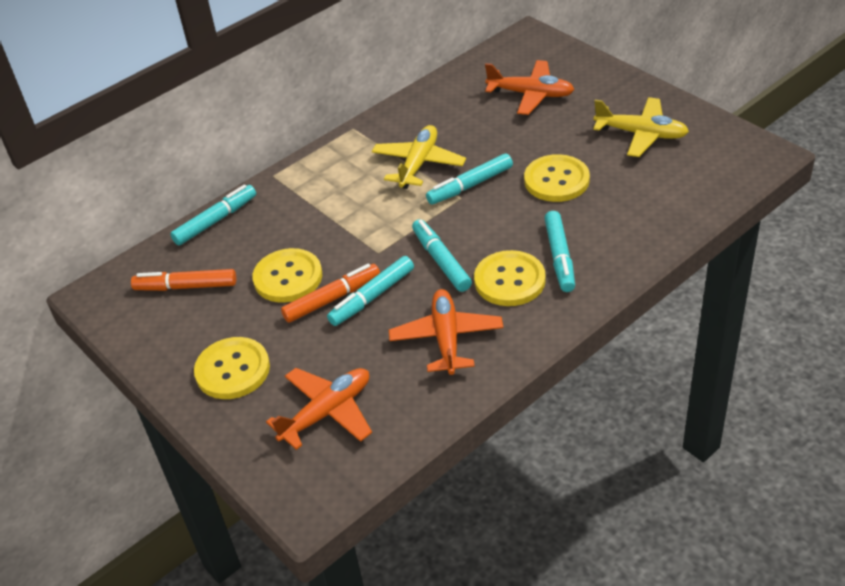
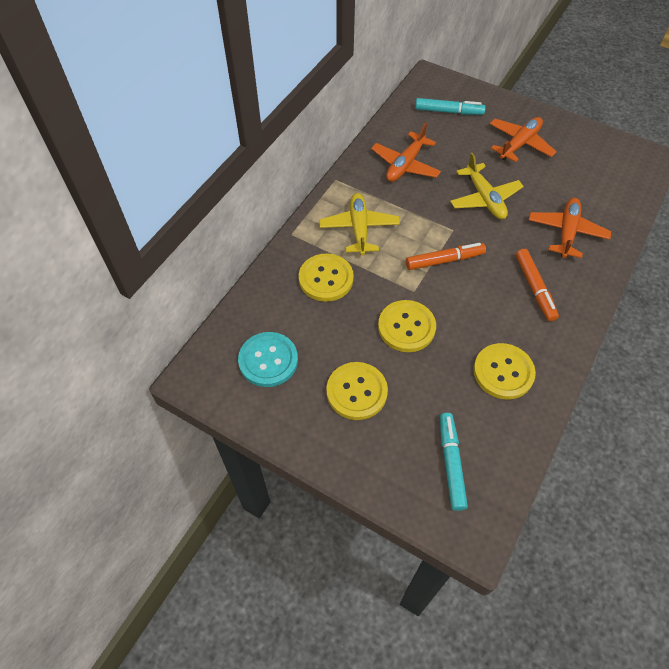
turquoise button: 0 -> 1
turquoise marker: 5 -> 2

